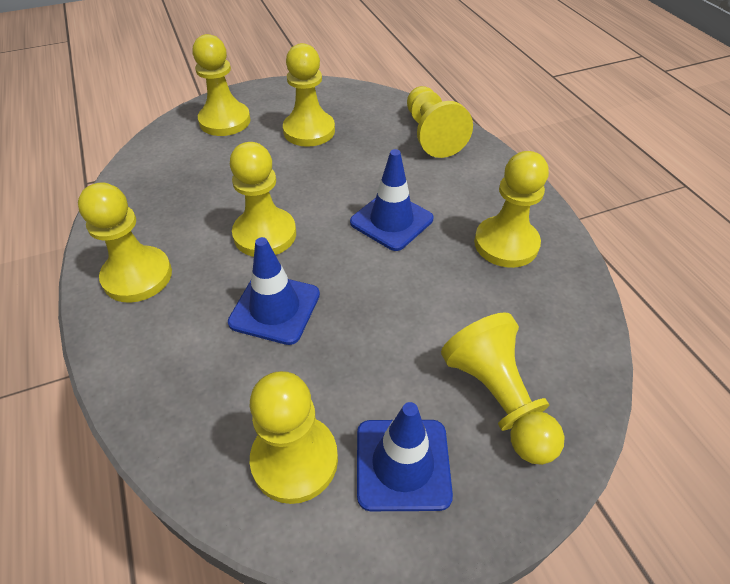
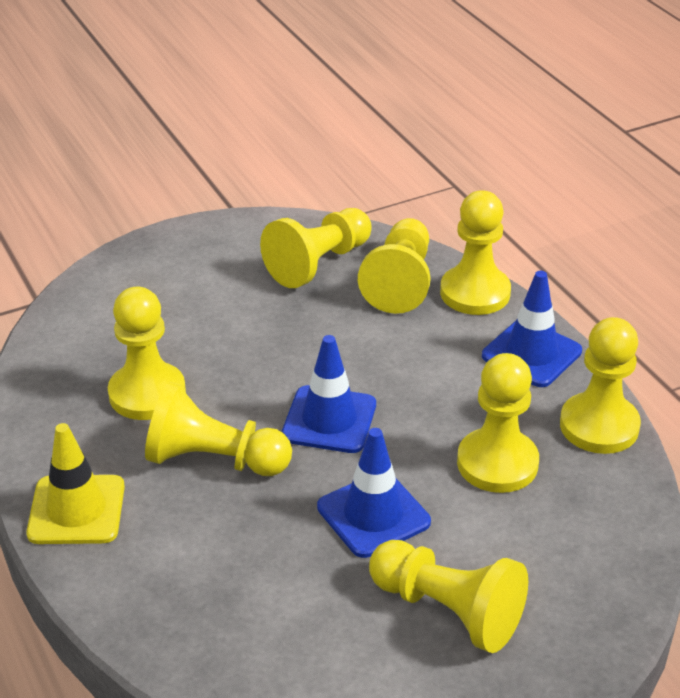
yellow traffic cone: 0 -> 1

